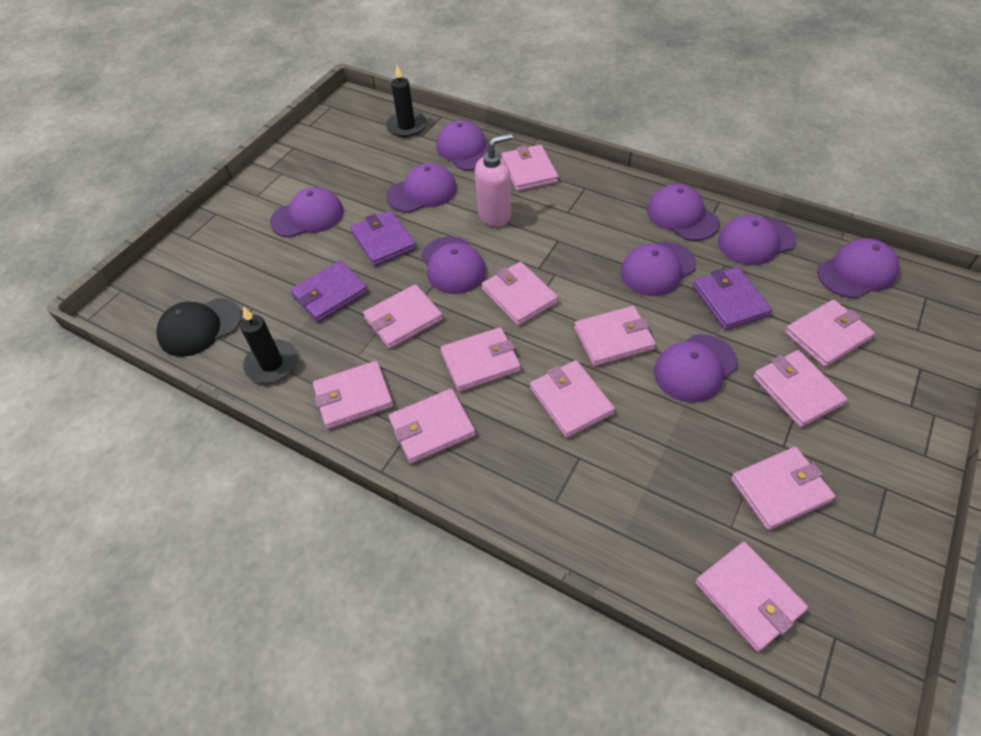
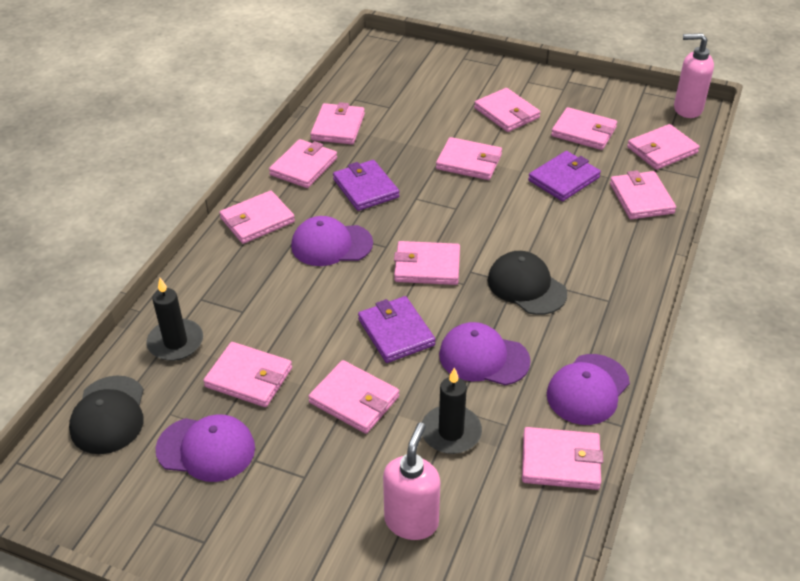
black cap: 1 -> 2
pink soap dispenser: 1 -> 2
purple cap: 9 -> 4

